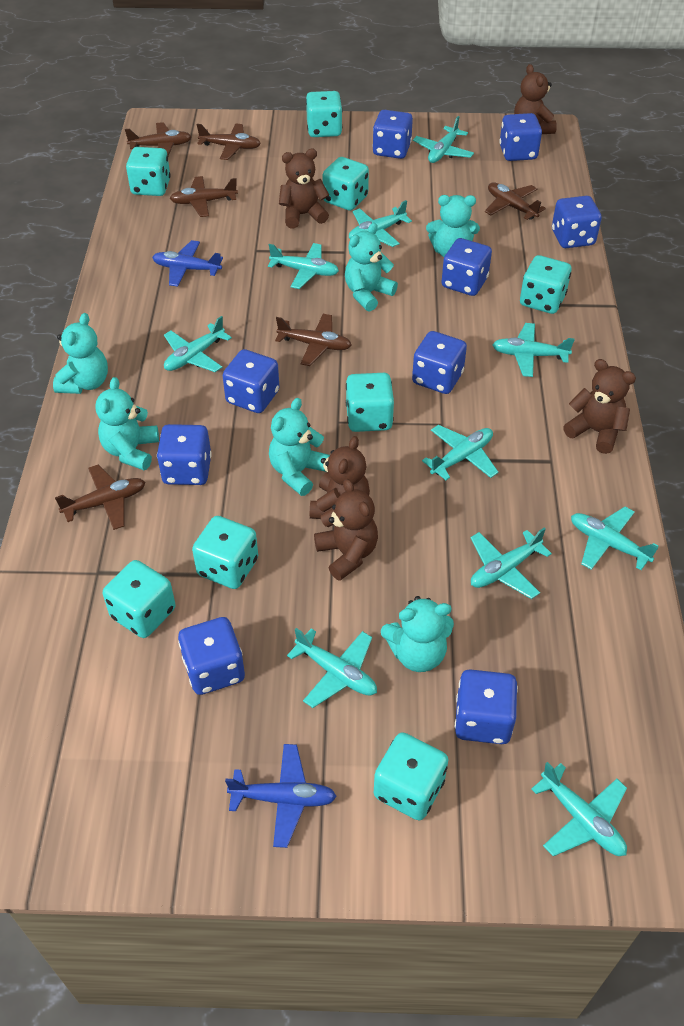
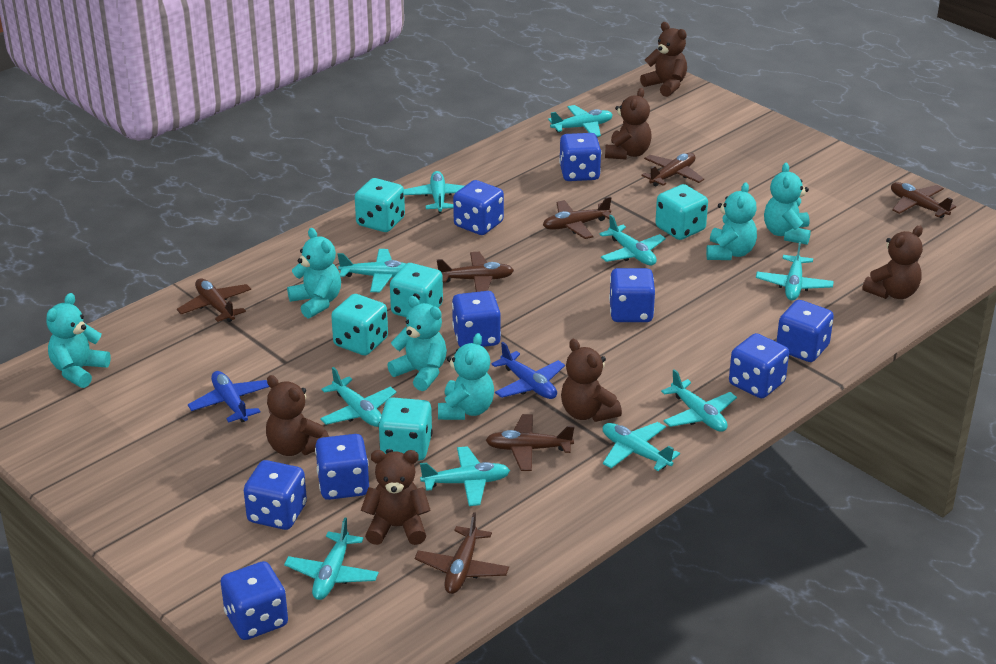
brown plane: 6 -> 7
brown teddy bear: 5 -> 6
turquoise dice: 8 -> 5

